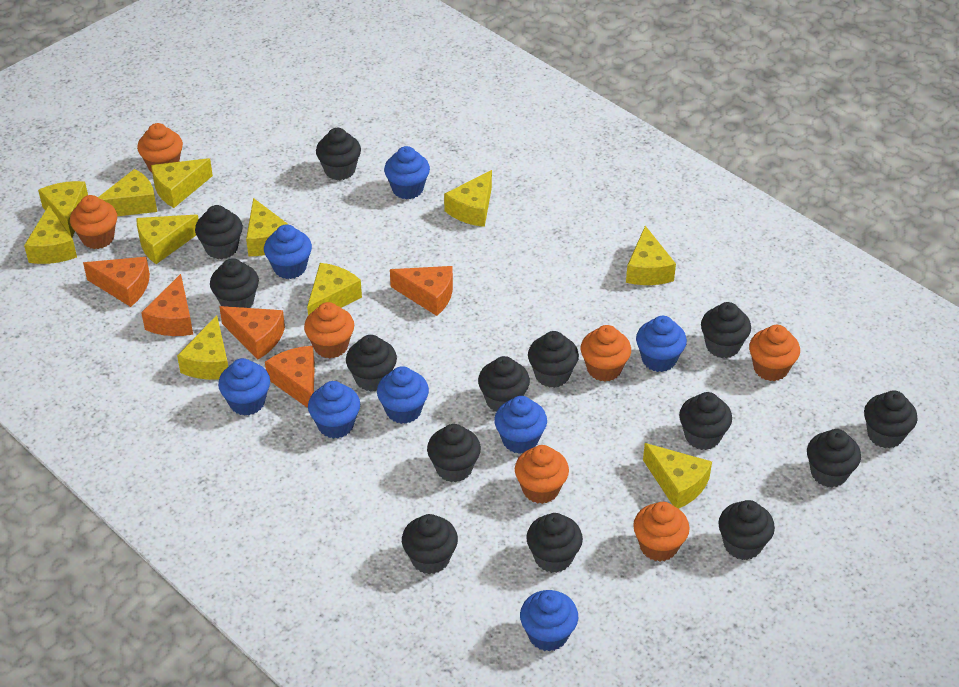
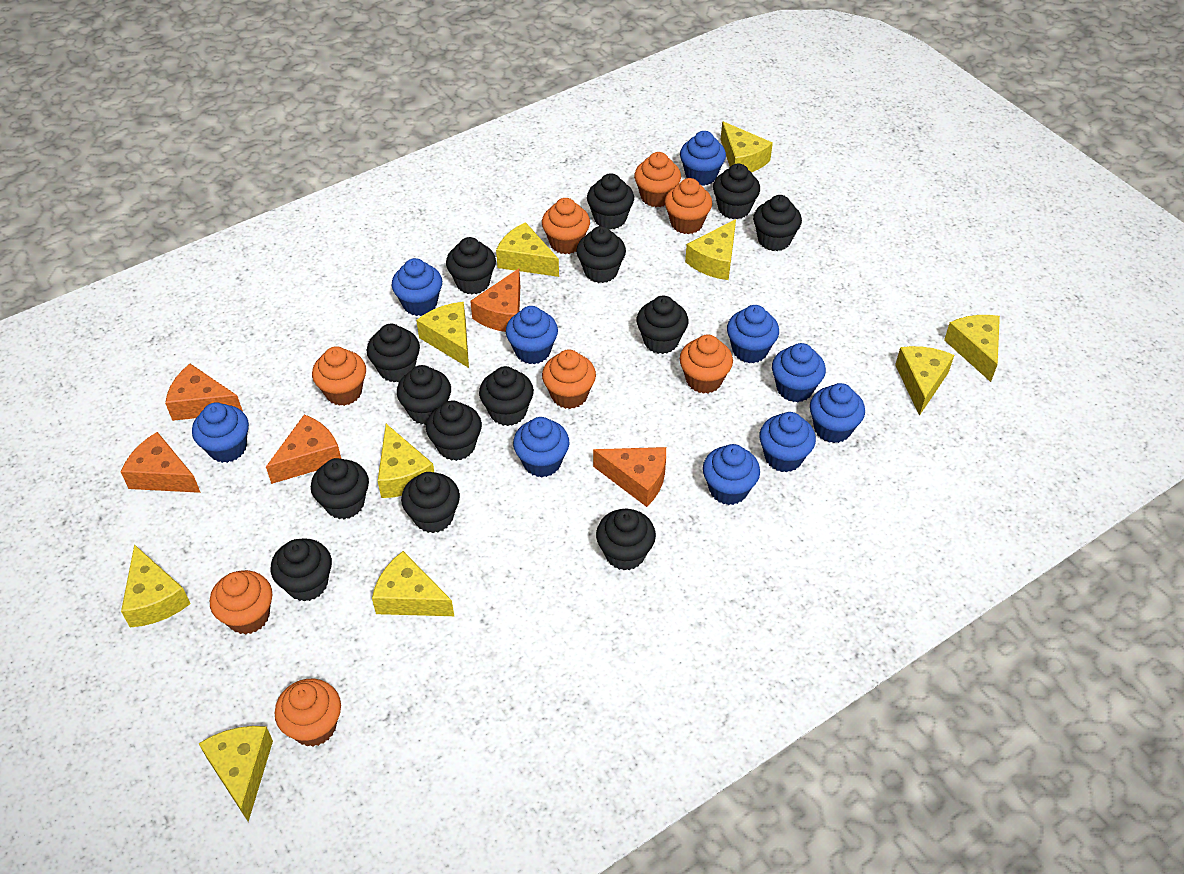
blue cupcake: 8 -> 10
orange cupcake: 7 -> 8
yellow cheese: 11 -> 10

